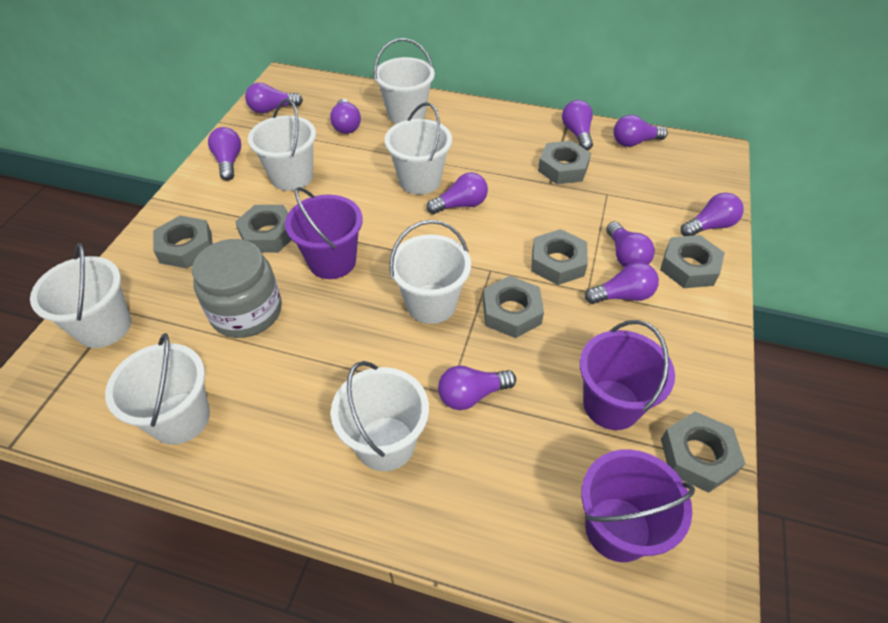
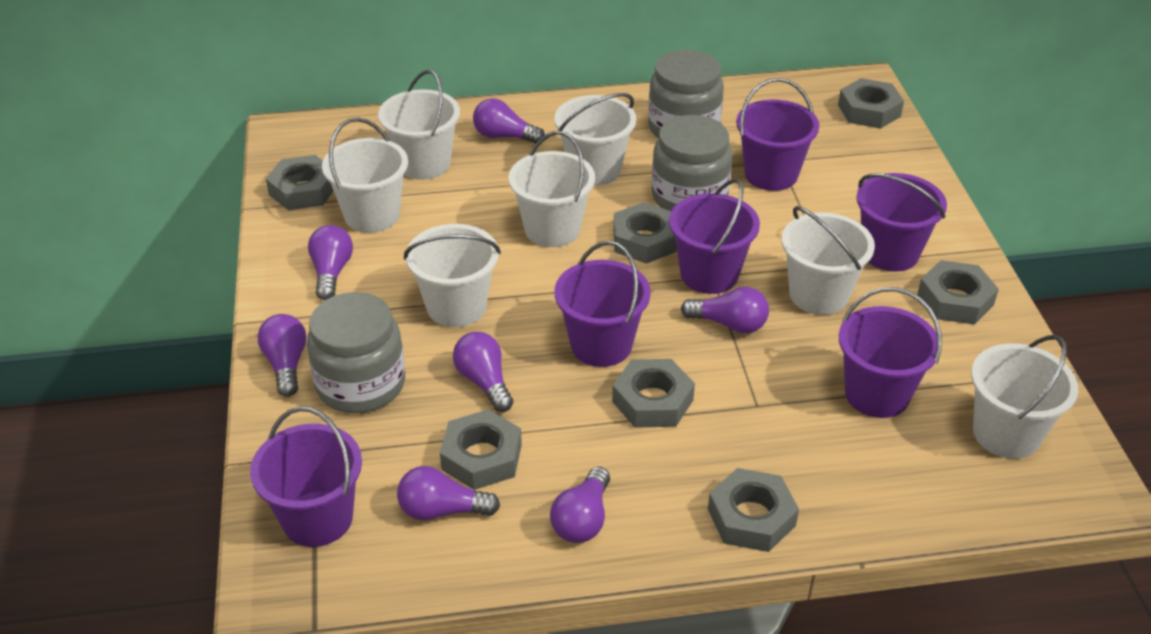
grey jar: 1 -> 3
purple bucket: 3 -> 6
purple light bulb: 10 -> 7

